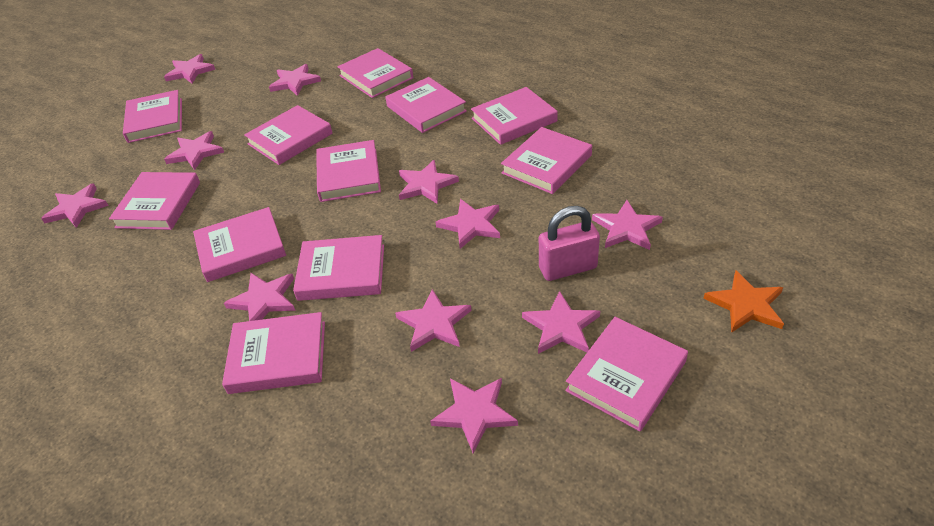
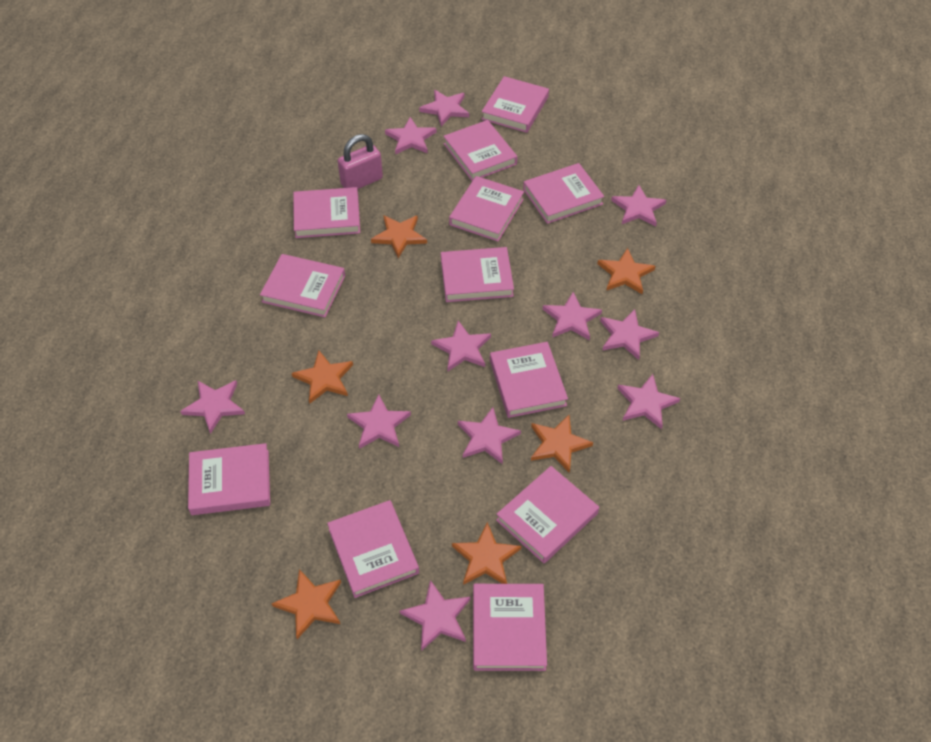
orange star: 1 -> 6

